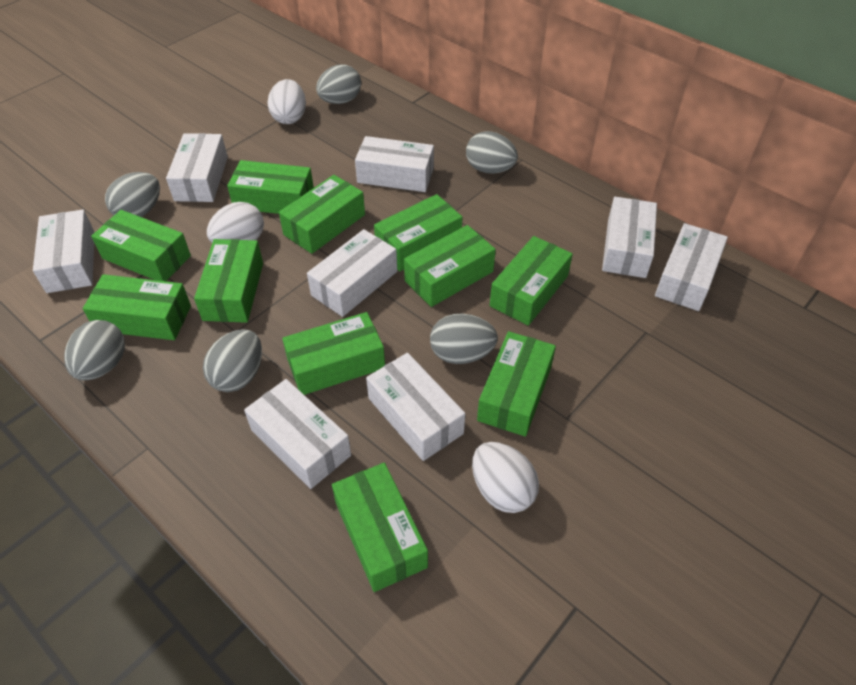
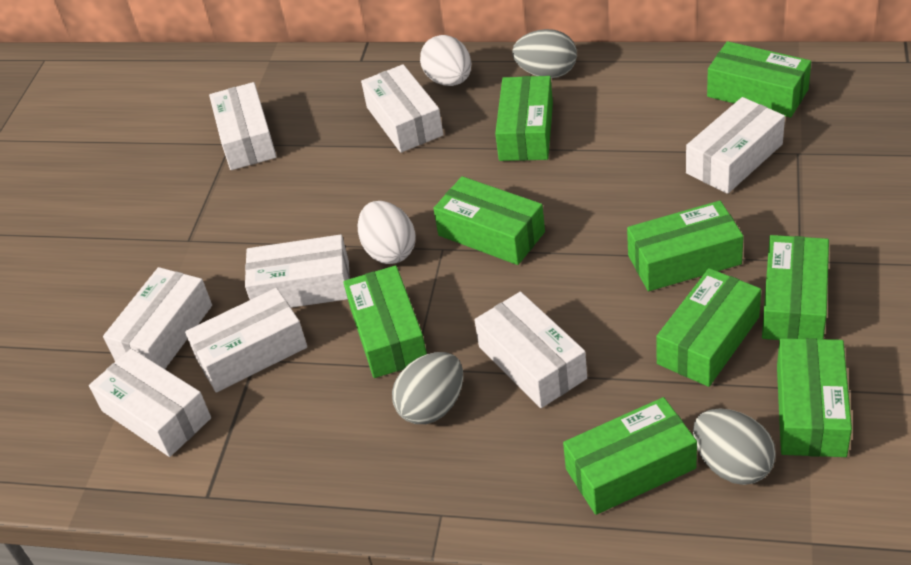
green box: 11 -> 9
grey egg: 6 -> 3
white egg: 3 -> 2

